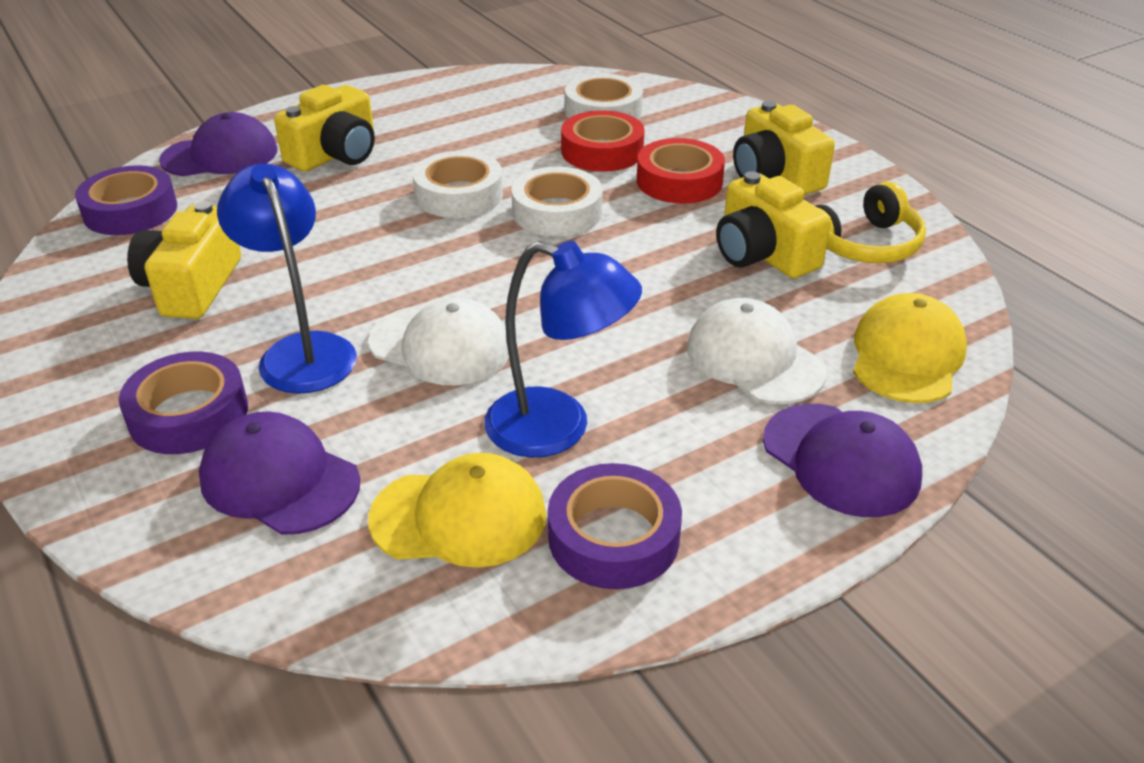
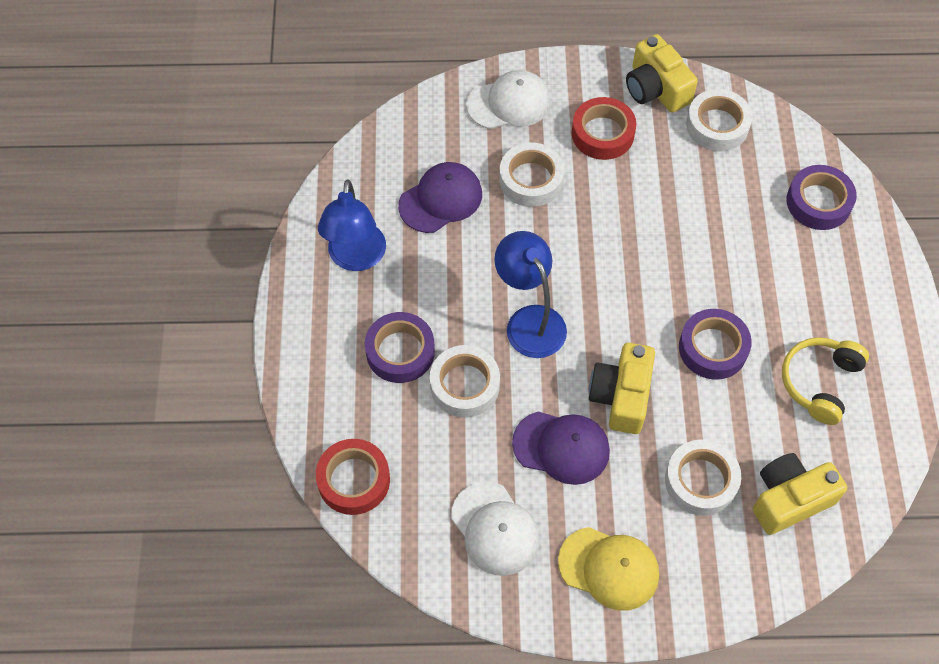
purple cap: 3 -> 2
white tape: 3 -> 4
yellow camera: 4 -> 3
yellow cap: 2 -> 1

